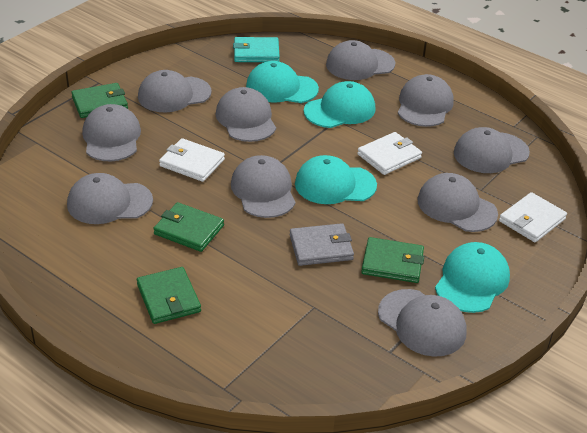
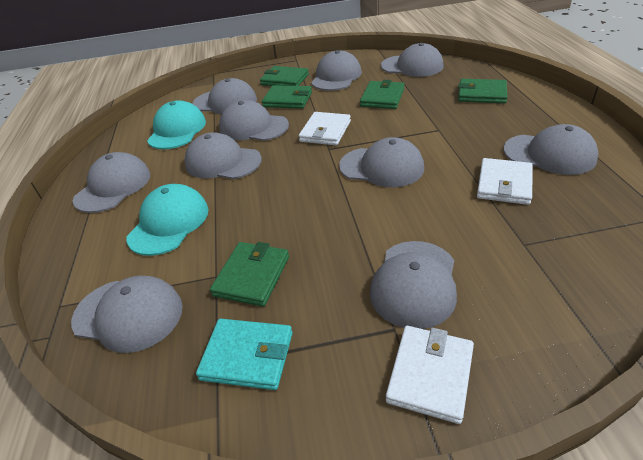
green wallet: 4 -> 5
grey wallet: 1 -> 0
turquoise cap: 4 -> 2

